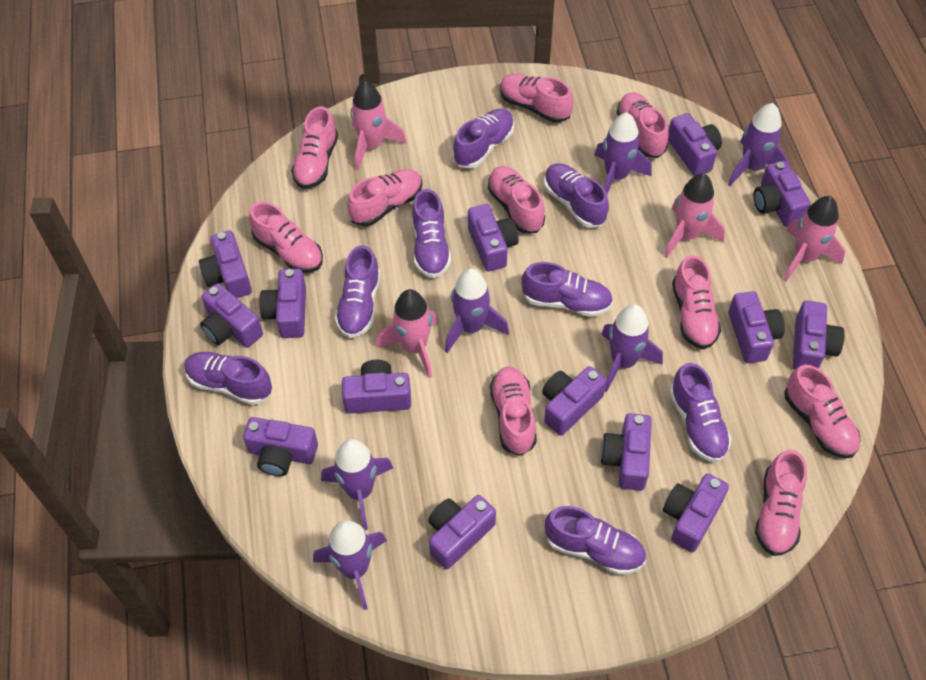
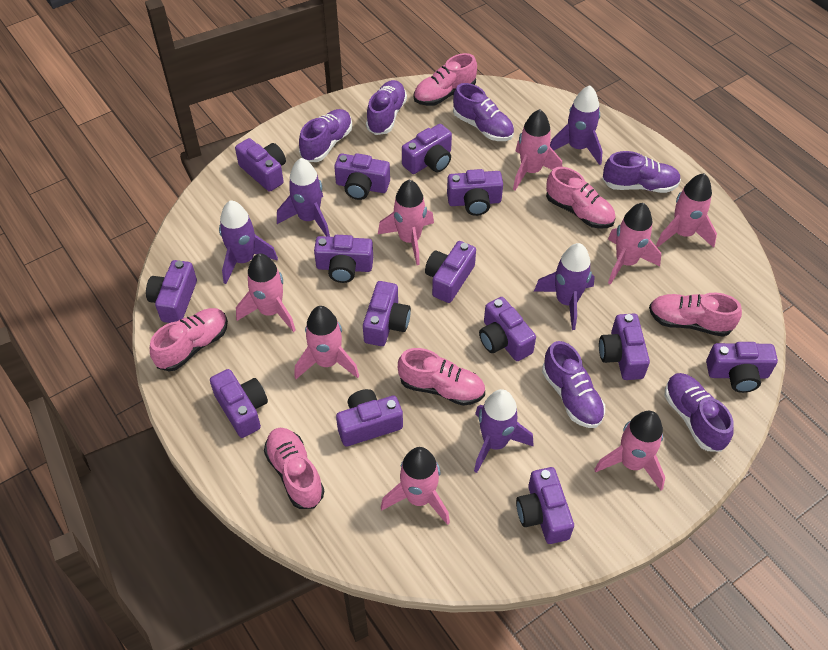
pink rocket: 4 -> 8
pink shoe: 10 -> 6
purple rocket: 6 -> 5
purple shoe: 8 -> 6

